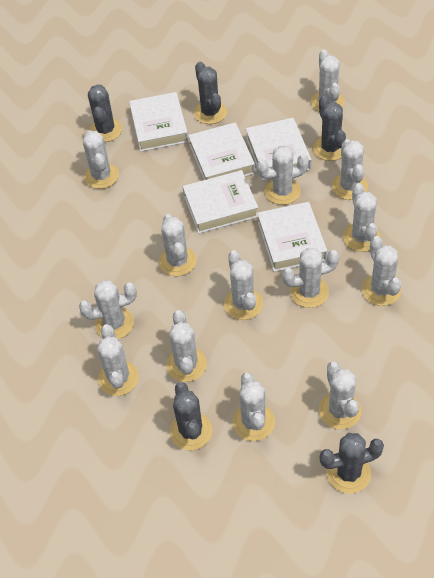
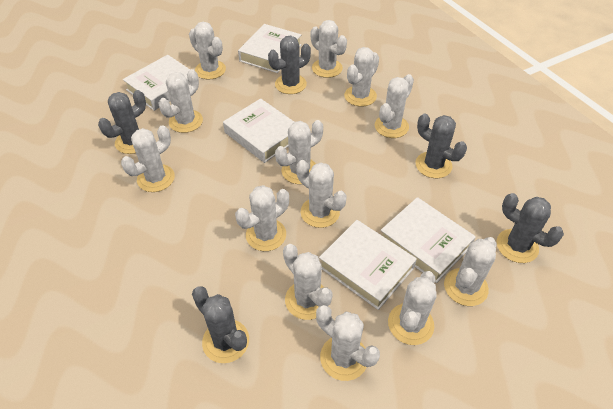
white cactus: 14 -> 13

